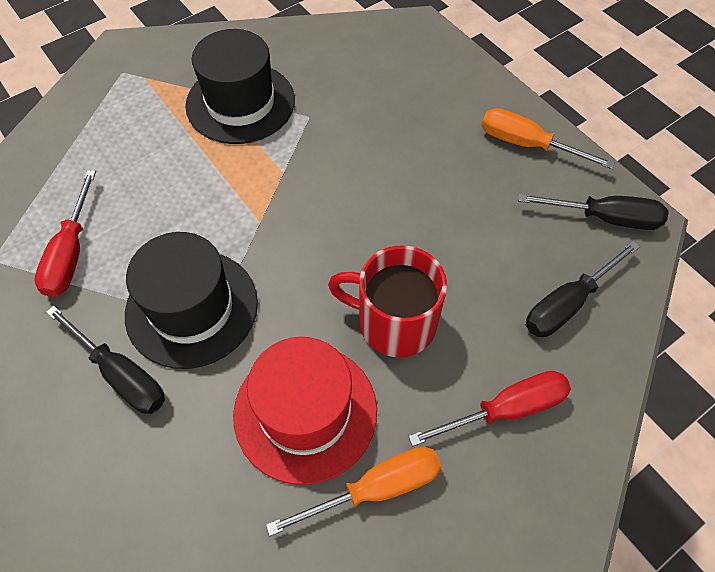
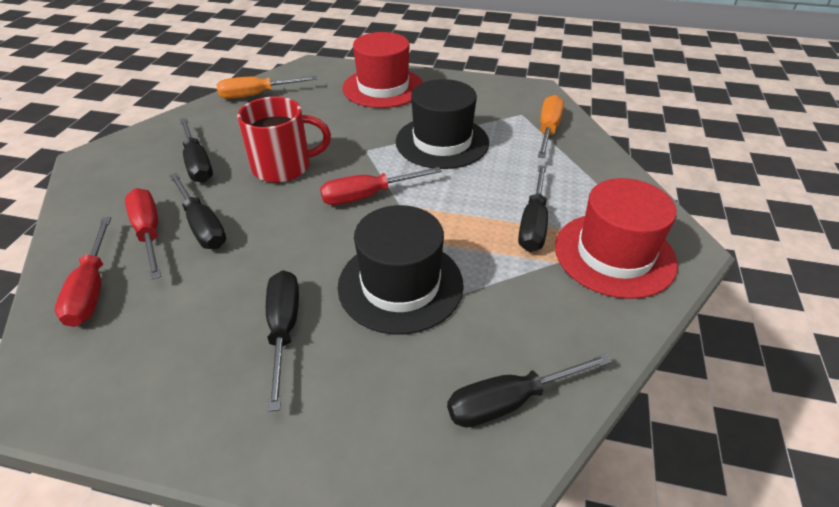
black screwdriver: 3 -> 5
red hat: 1 -> 2
red screwdriver: 2 -> 3

